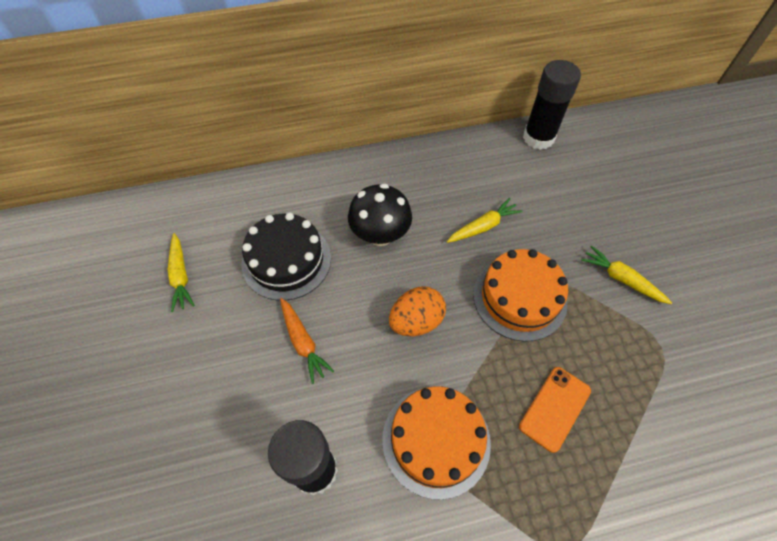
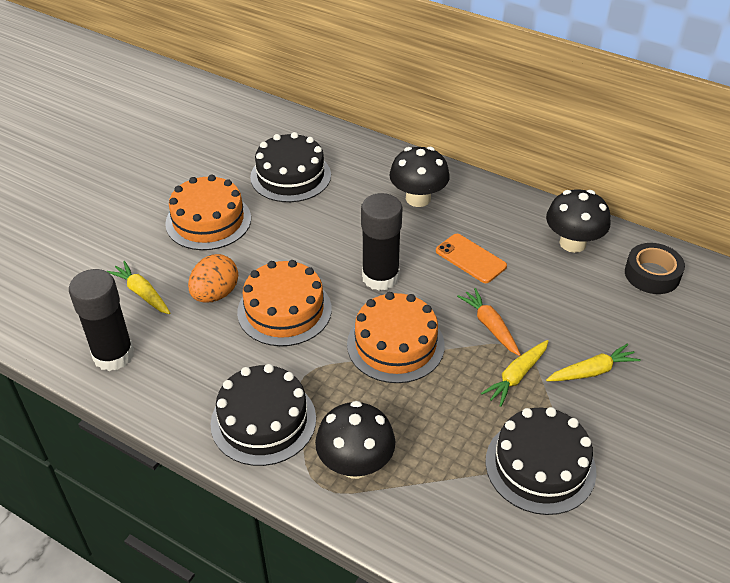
black cake: 1 -> 3
black mushroom: 1 -> 3
black tape: 0 -> 1
orange cake: 2 -> 3

